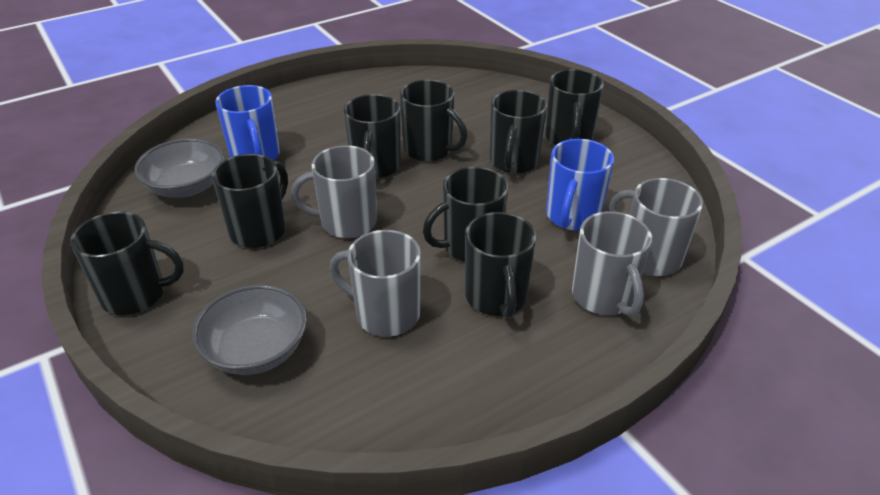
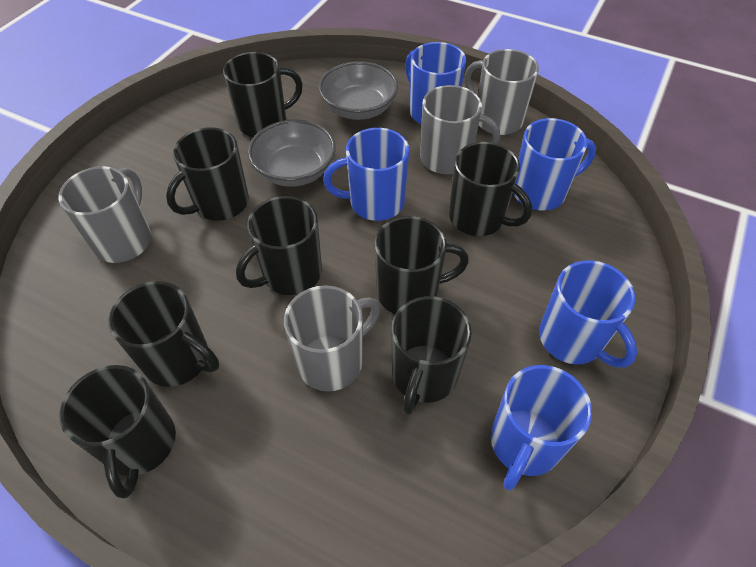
blue mug: 2 -> 5

